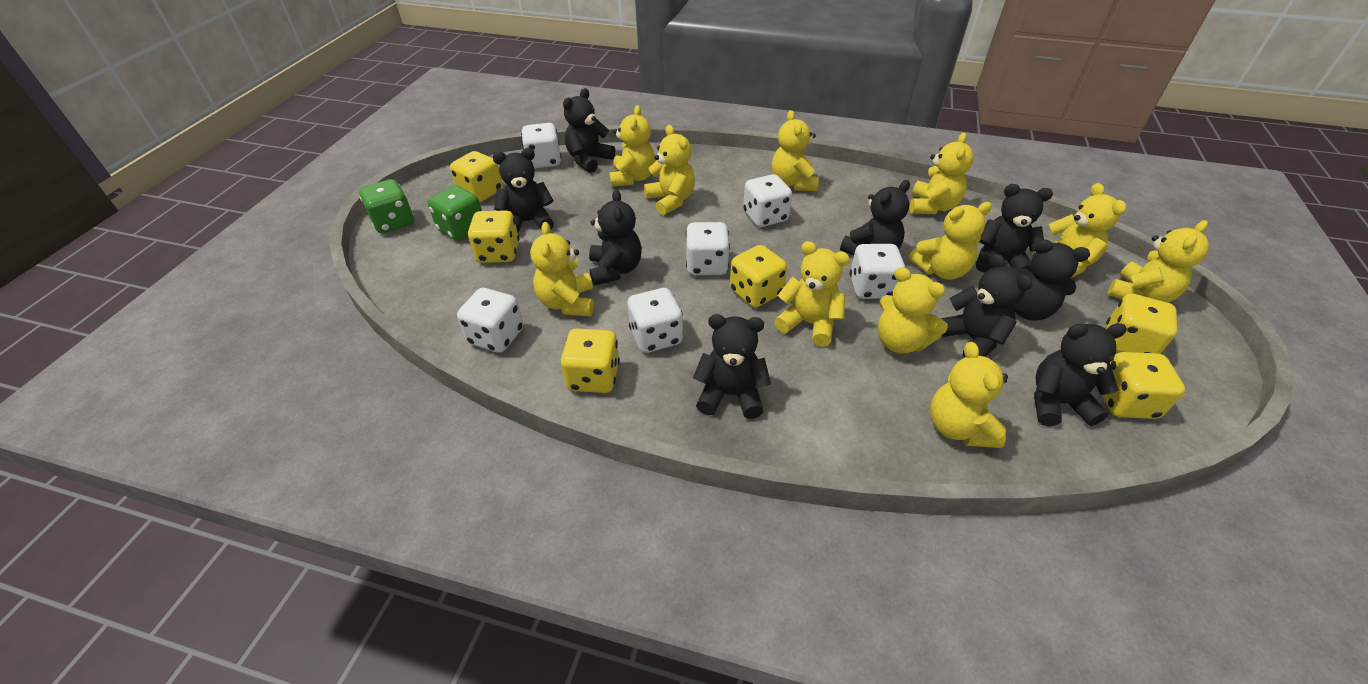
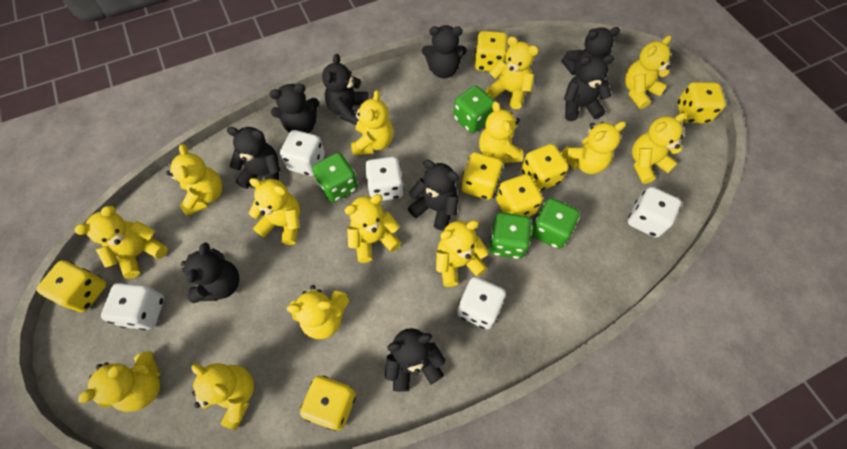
green dice: 2 -> 4
white dice: 6 -> 5
yellow dice: 6 -> 7
yellow teddy bear: 11 -> 14

